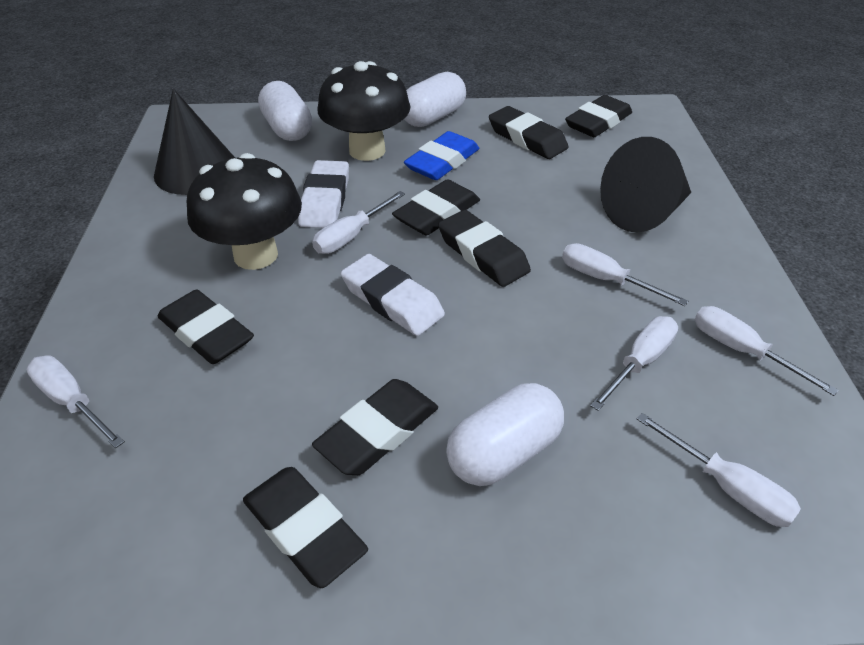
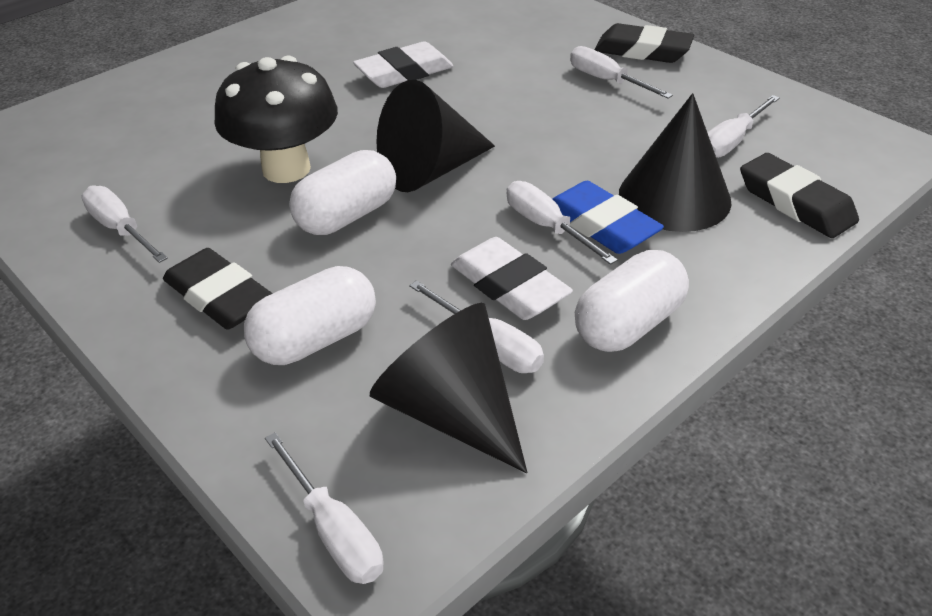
black cone: 2 -> 3
black eraser: 7 -> 3
black mushroom: 2 -> 1

